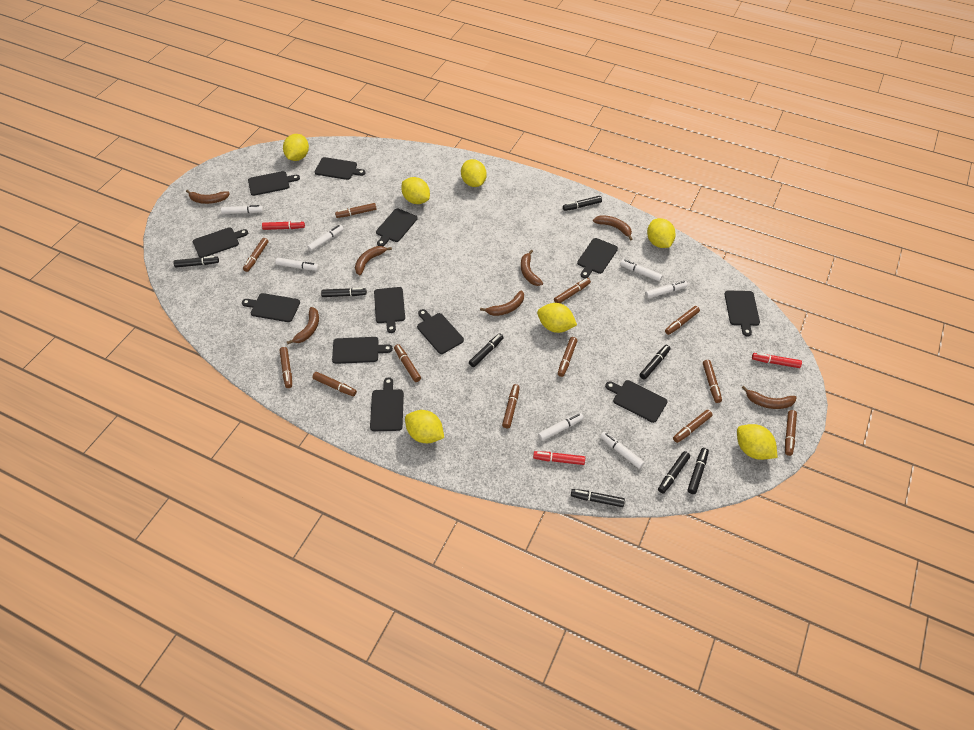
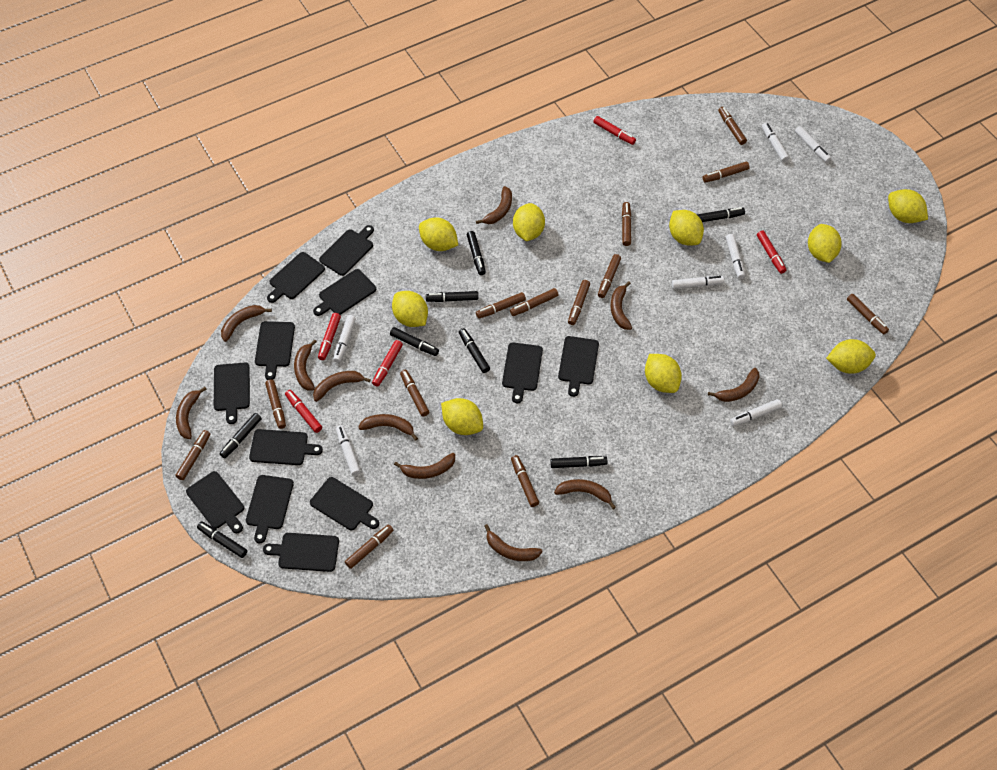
brown banana: 7 -> 11
brown marker: 12 -> 13
red marker: 3 -> 5
yellow lemon: 7 -> 9

